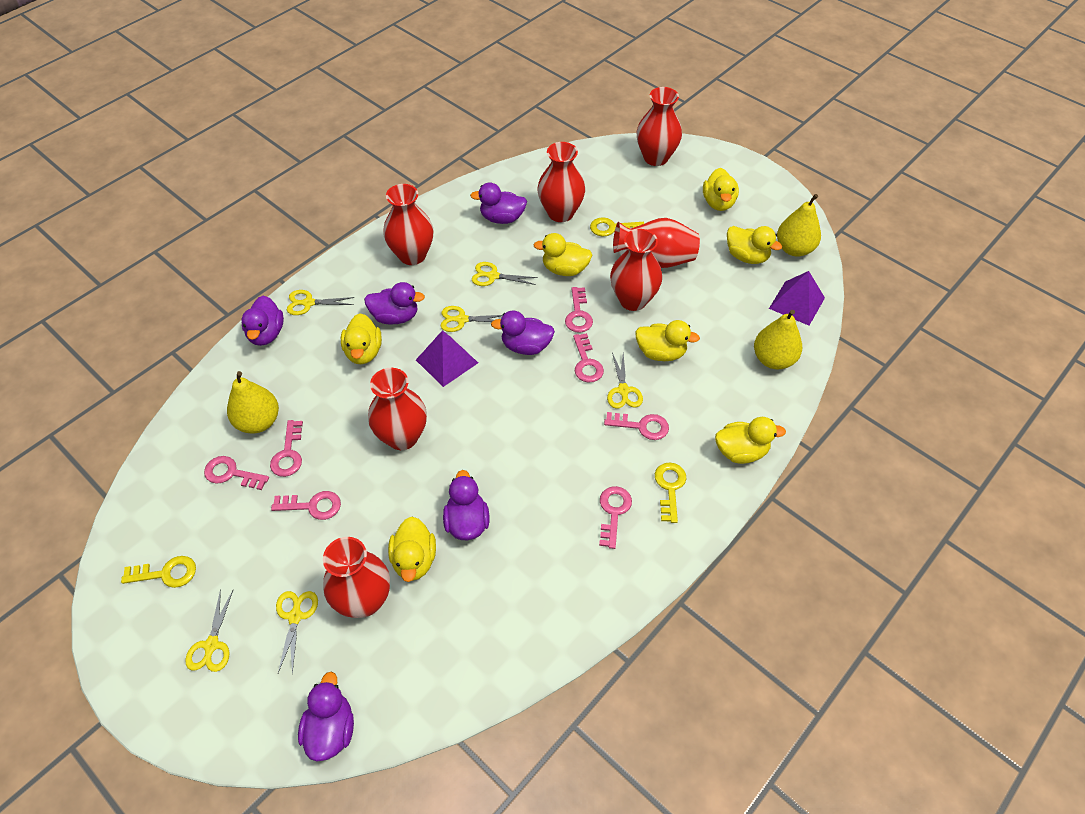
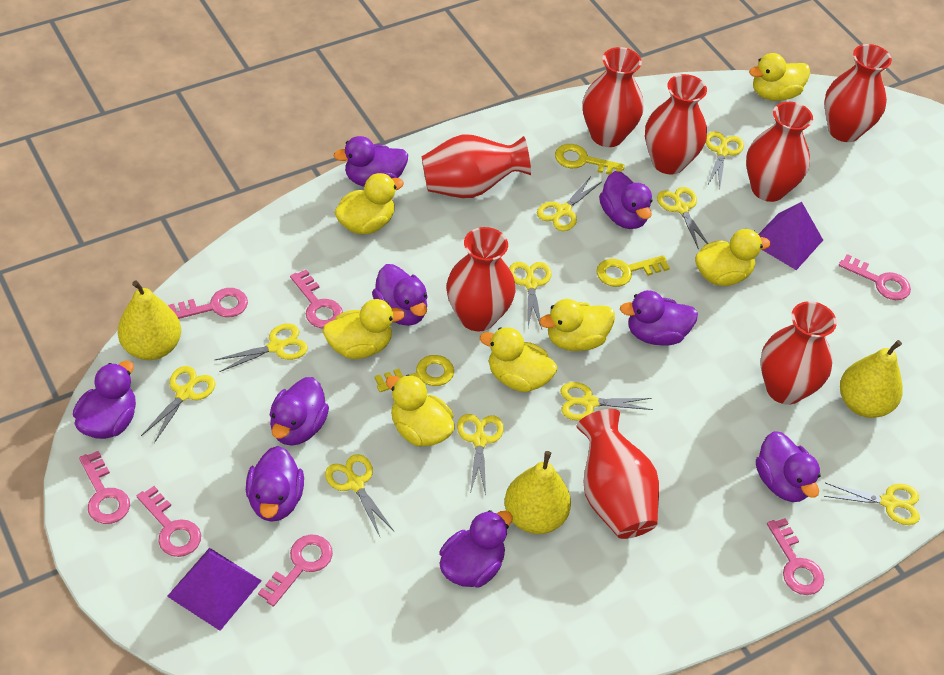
purple duck: 6 -> 9
red vase: 7 -> 8
yellow scissors: 6 -> 10

